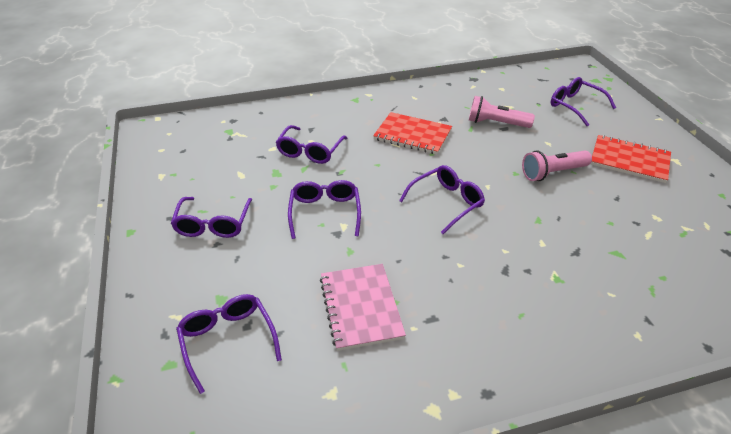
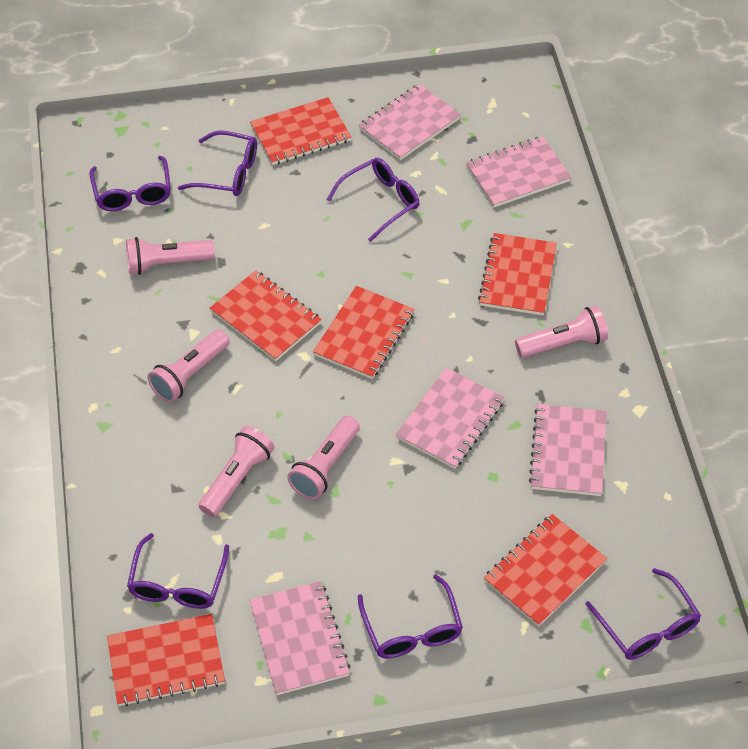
pink flashlight: 2 -> 5
pink notebook: 1 -> 5
red notebook: 2 -> 6

